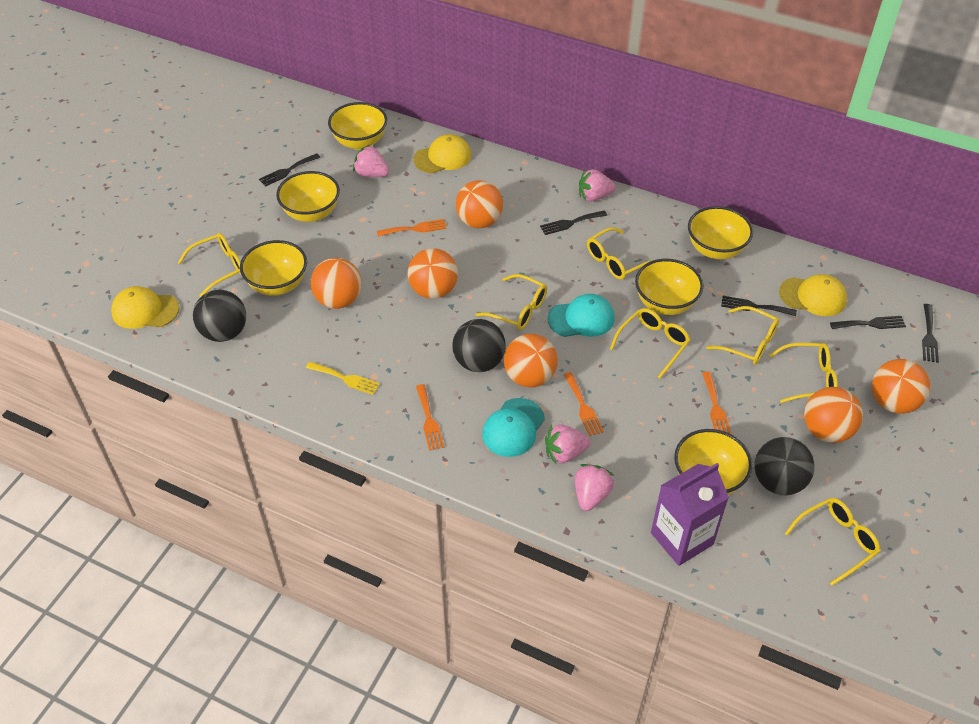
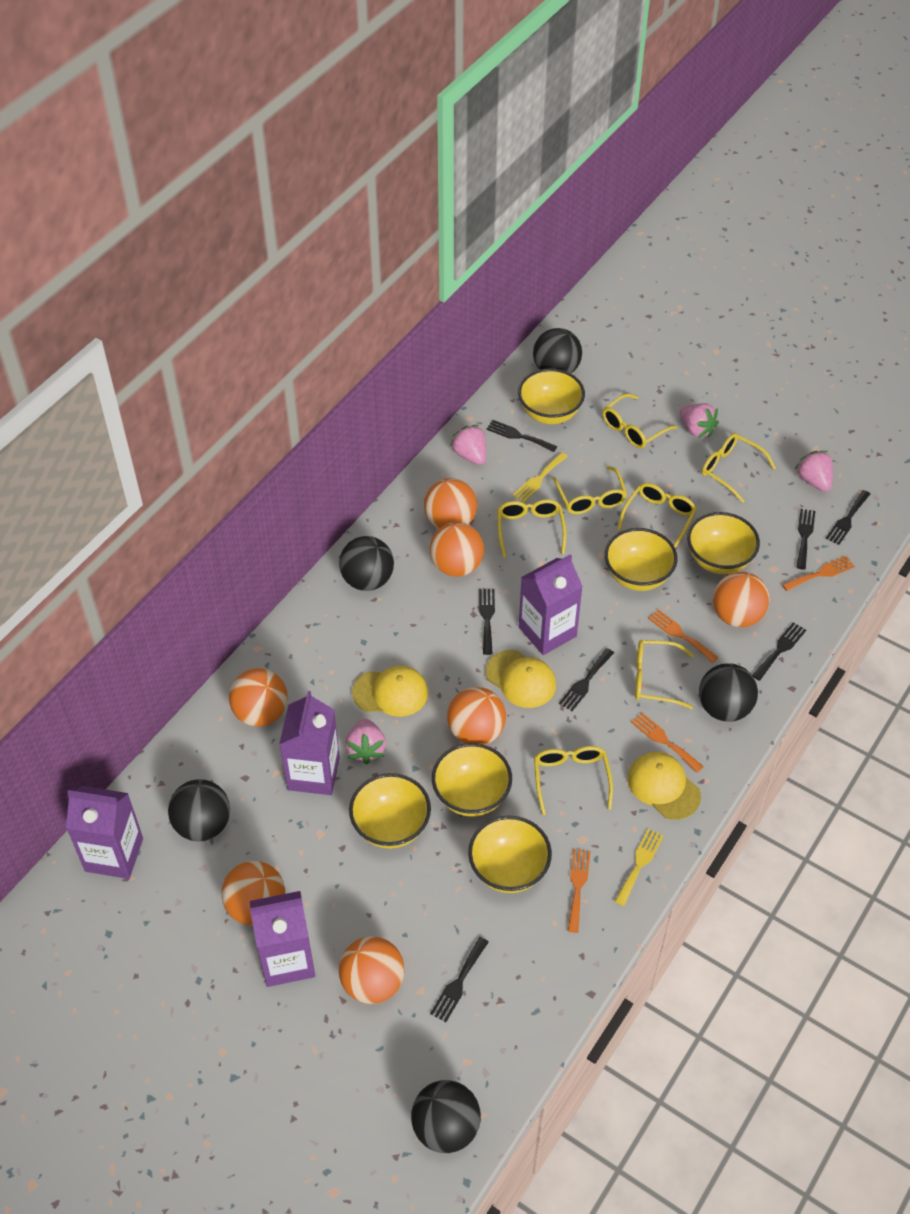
black ball: 3 -> 5
black fork: 5 -> 7
orange ball: 6 -> 7
purple carton: 1 -> 4
turquoise cap: 2 -> 0
yellow fork: 1 -> 2

